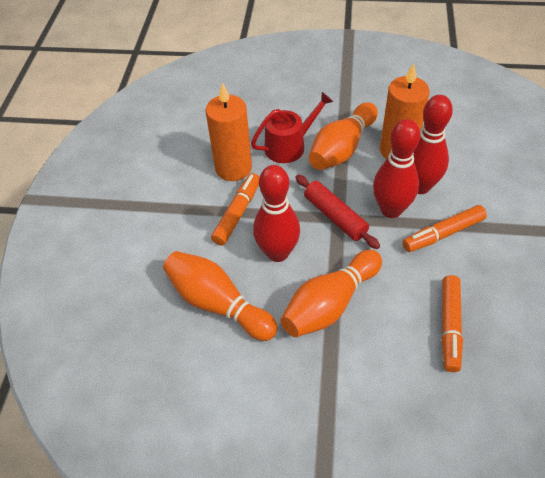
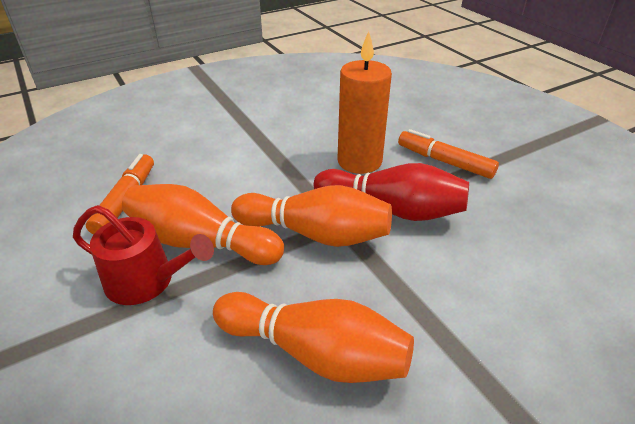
orange candle: 2 -> 1
orange marker: 3 -> 2
red bowling pin: 3 -> 1
red rolling pin: 1 -> 0

